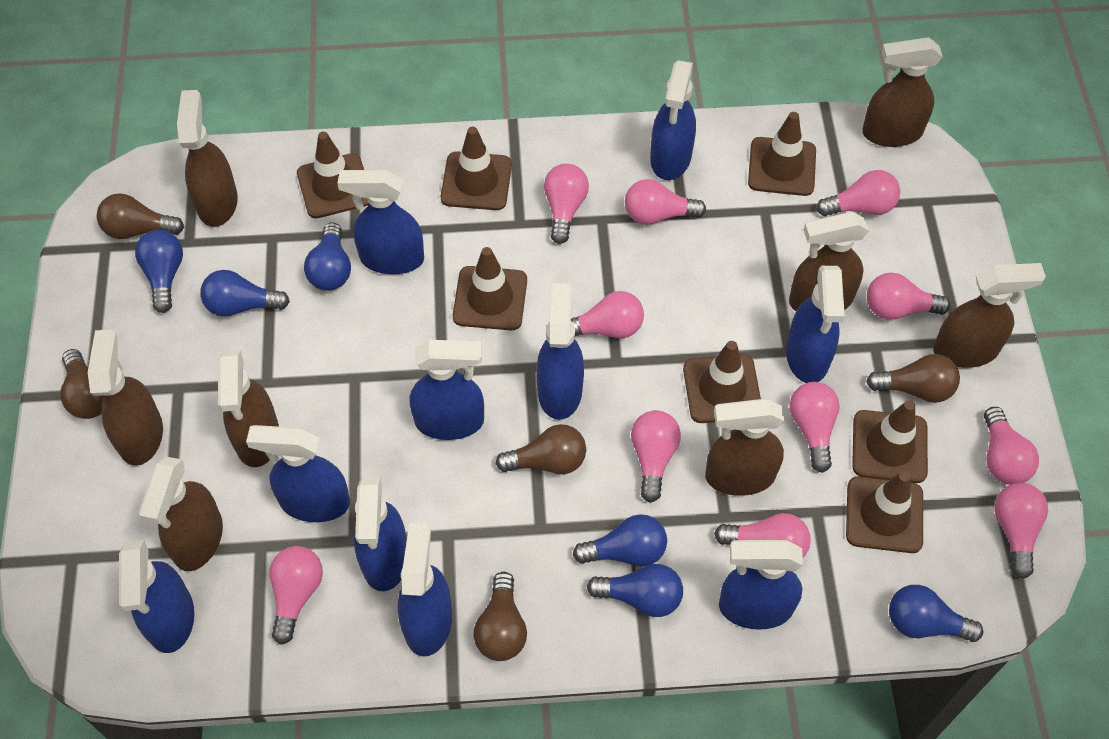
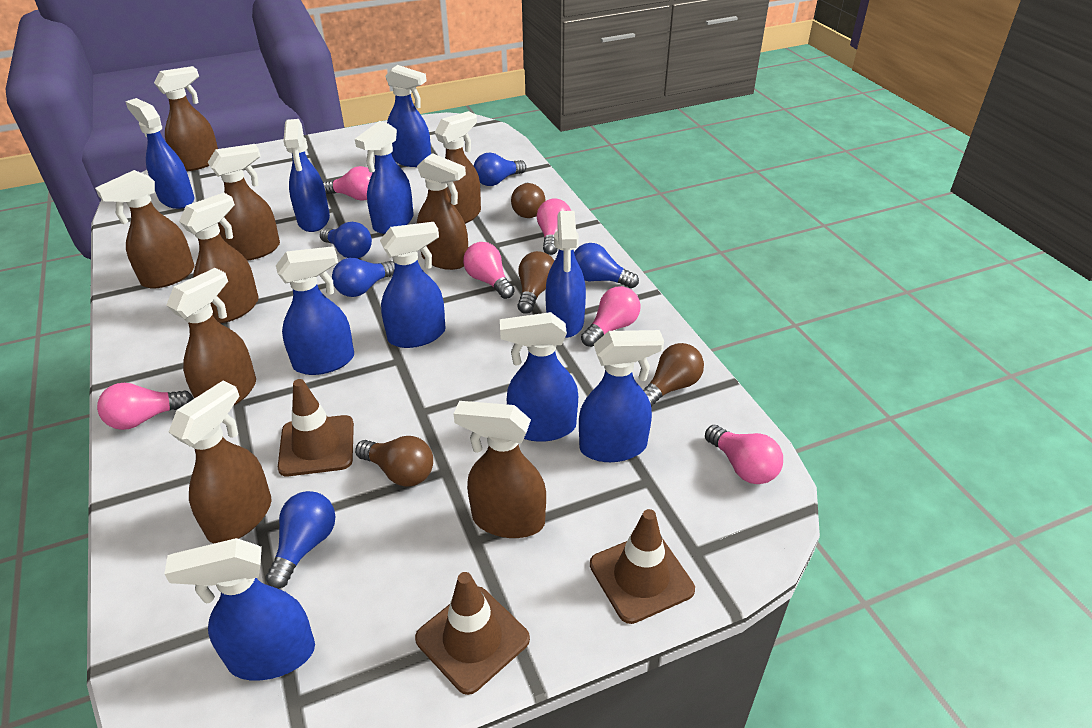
blue light bulb: 6 -> 5
brown light bulb: 5 -> 4
brown spray bottle: 8 -> 9
brown traffic cone: 7 -> 3
pink light bulb: 11 -> 6

